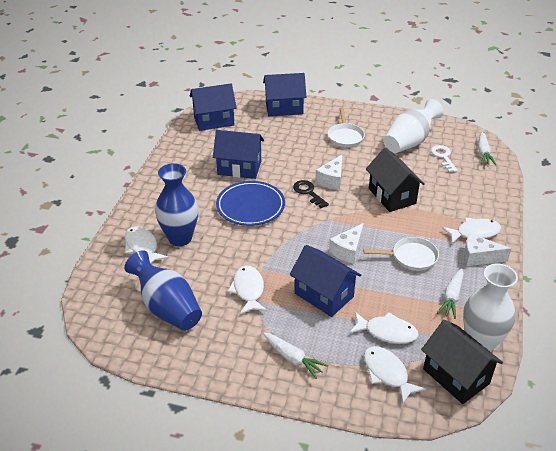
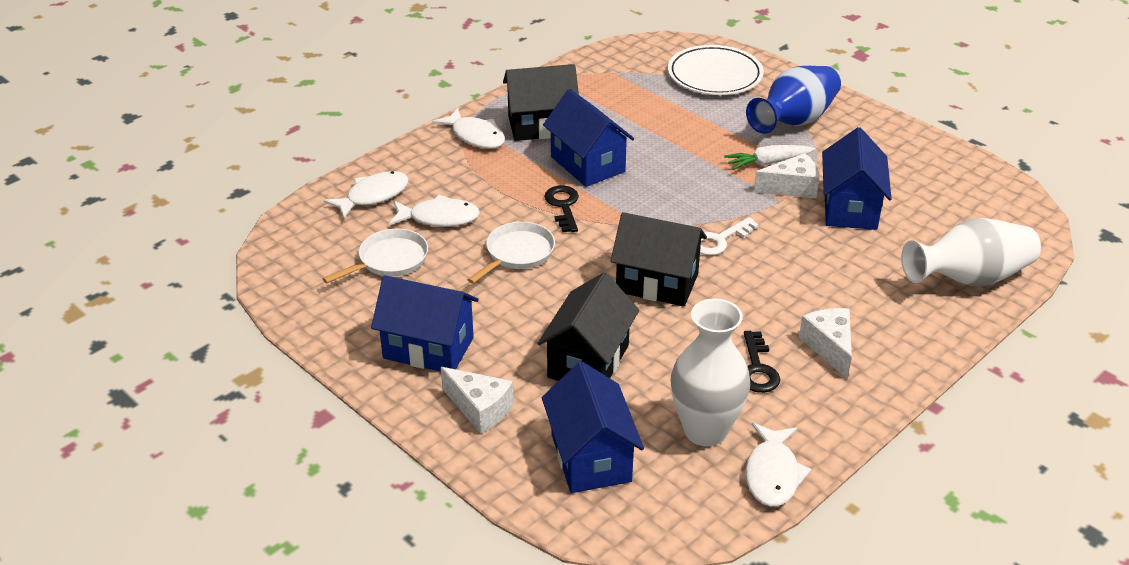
black house: 2 -> 3
black key: 1 -> 2
blue plate: 1 -> 0
blue vase: 2 -> 1
white carrot: 3 -> 1
white fish: 5 -> 4
white plate: 0 -> 1

